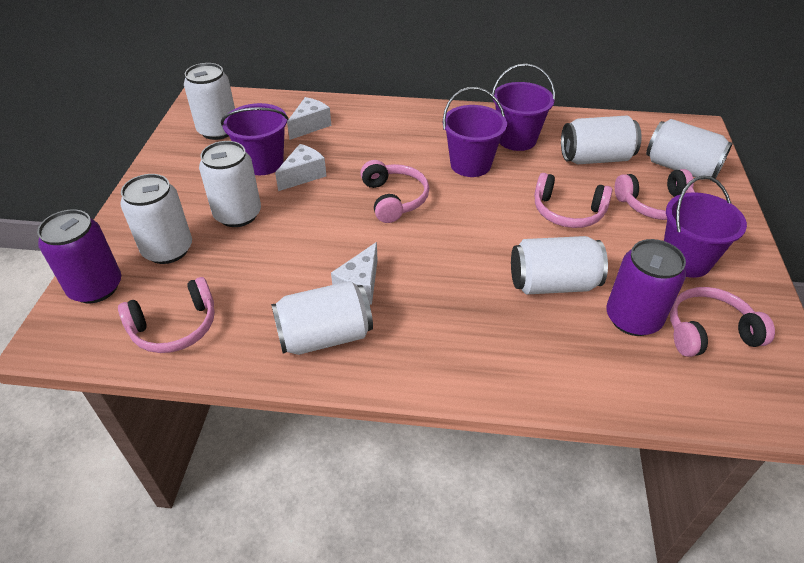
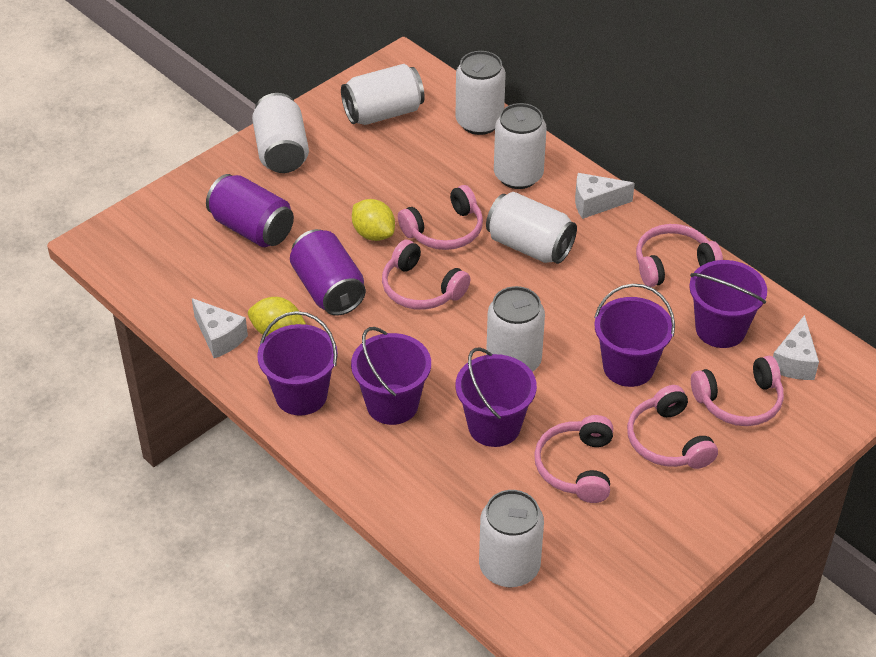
pink headphones: 5 -> 6
purple bucket: 4 -> 5
yellow lemon: 0 -> 2

